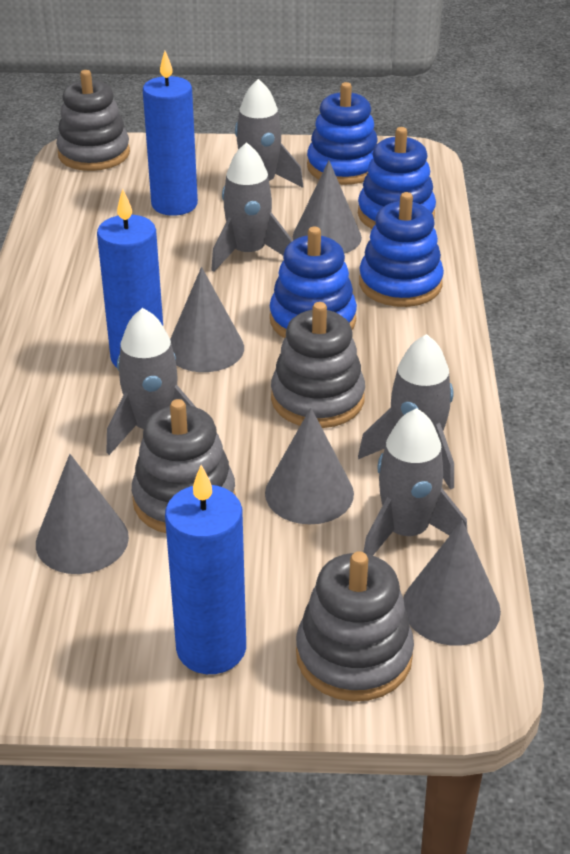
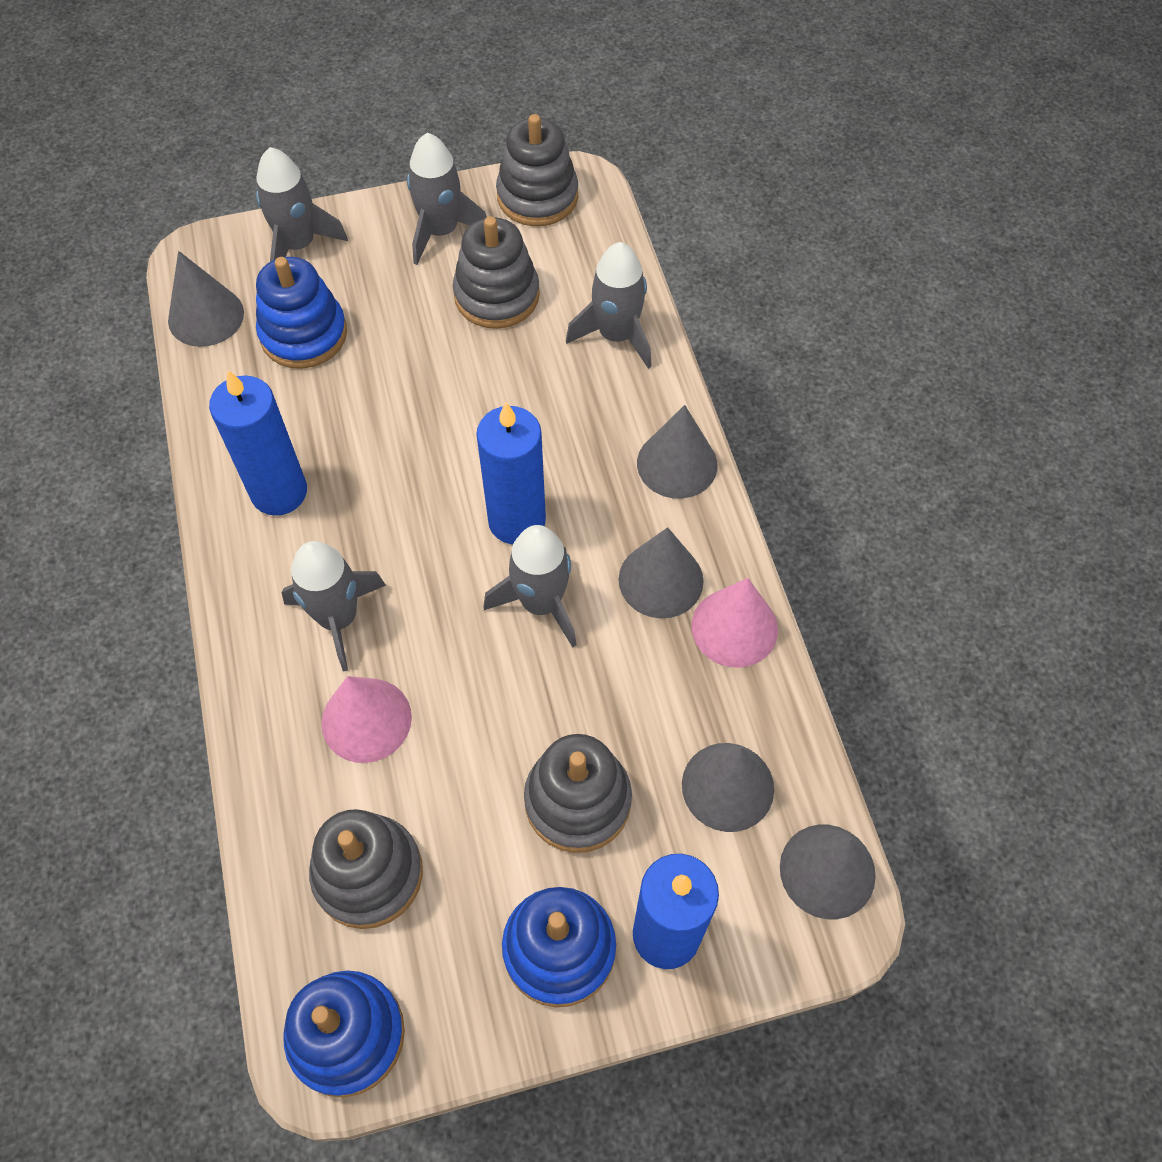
blue stacking toy: 4 -> 3
pink cone: 0 -> 2

